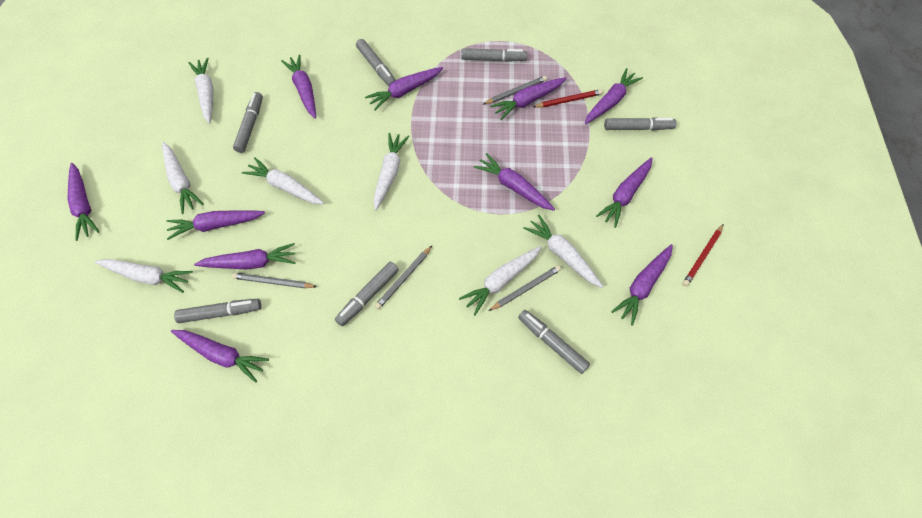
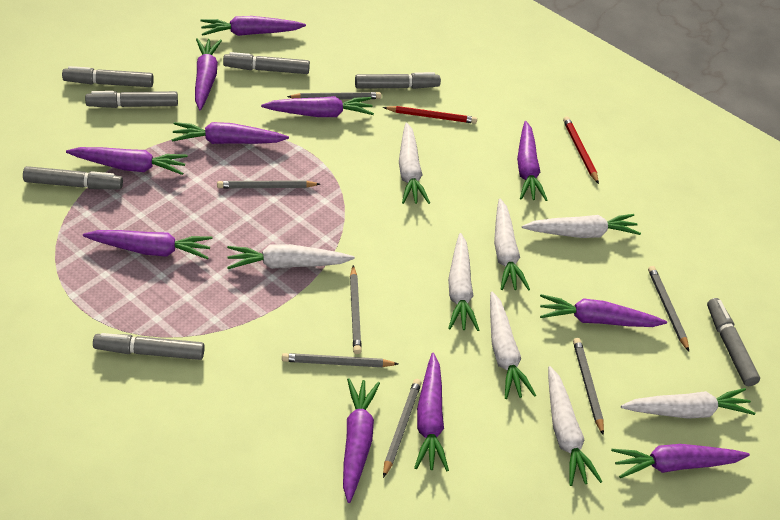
grey pencil: 4 -> 7
white carrot: 7 -> 8

